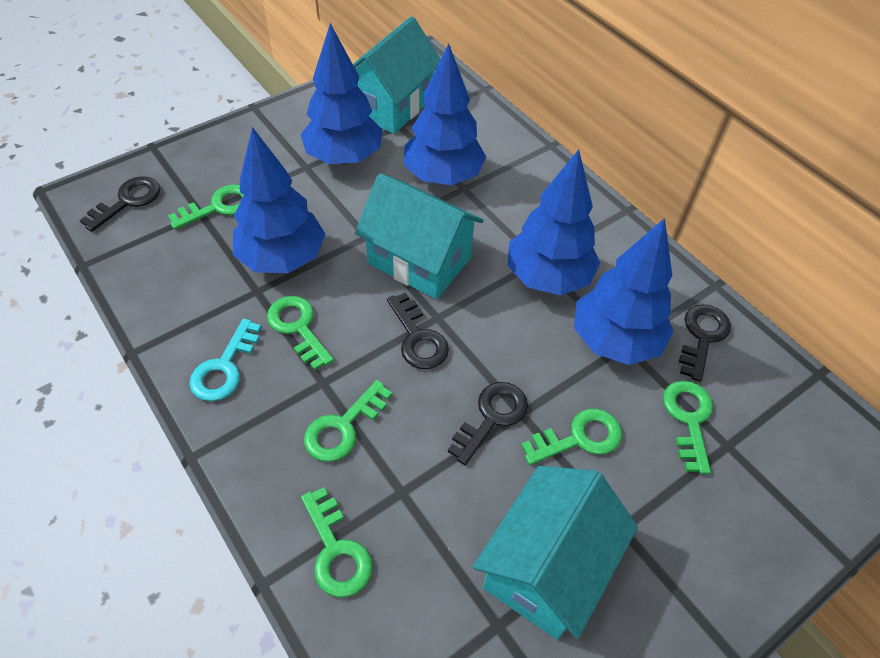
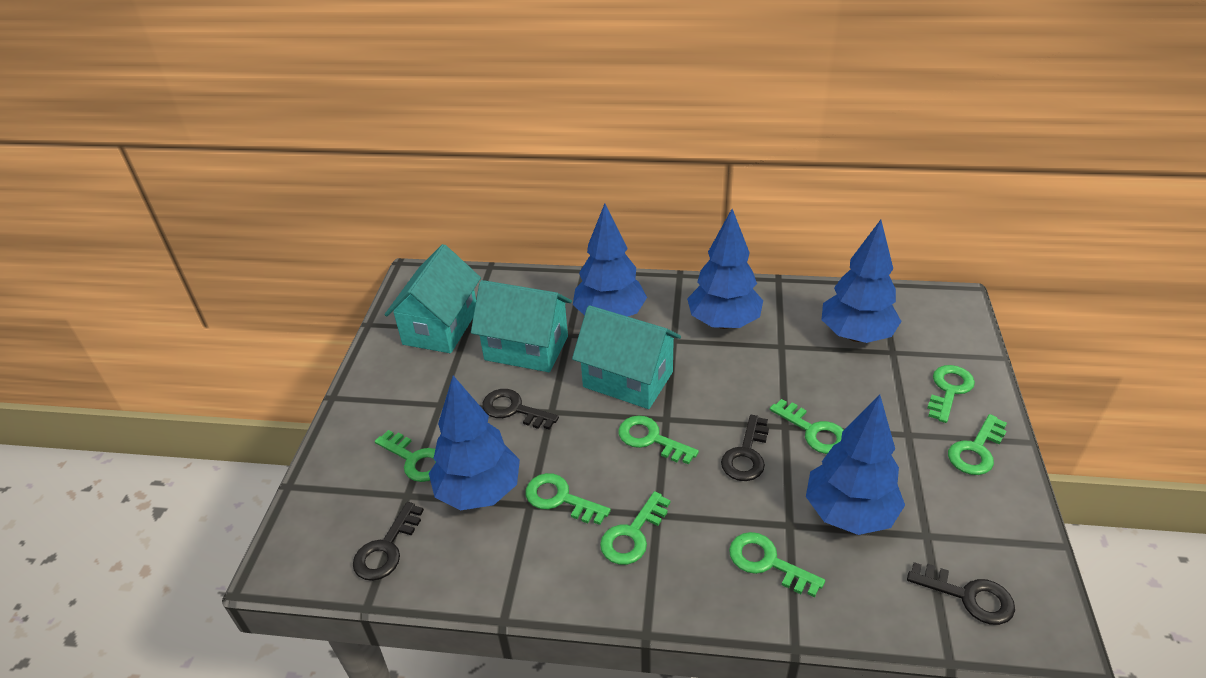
green key: 6 -> 8
turquoise key: 1 -> 0

